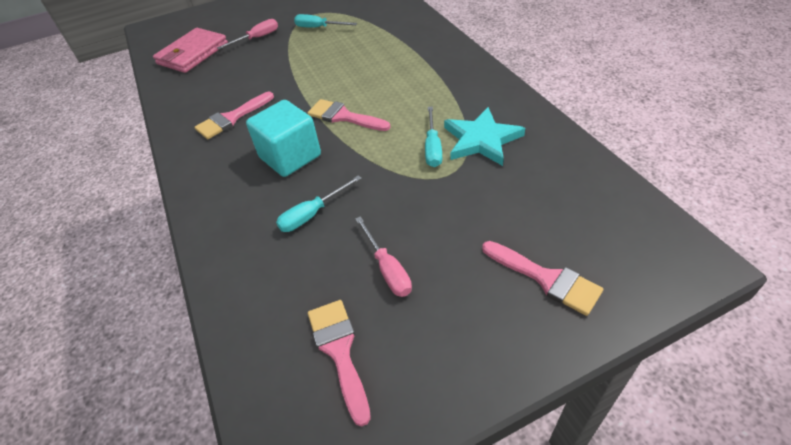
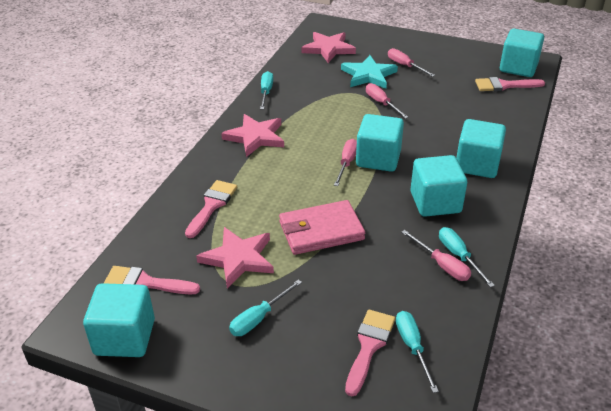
pink screwdriver: 2 -> 4
pink star: 0 -> 3
turquoise cube: 1 -> 5
turquoise screwdriver: 3 -> 4

